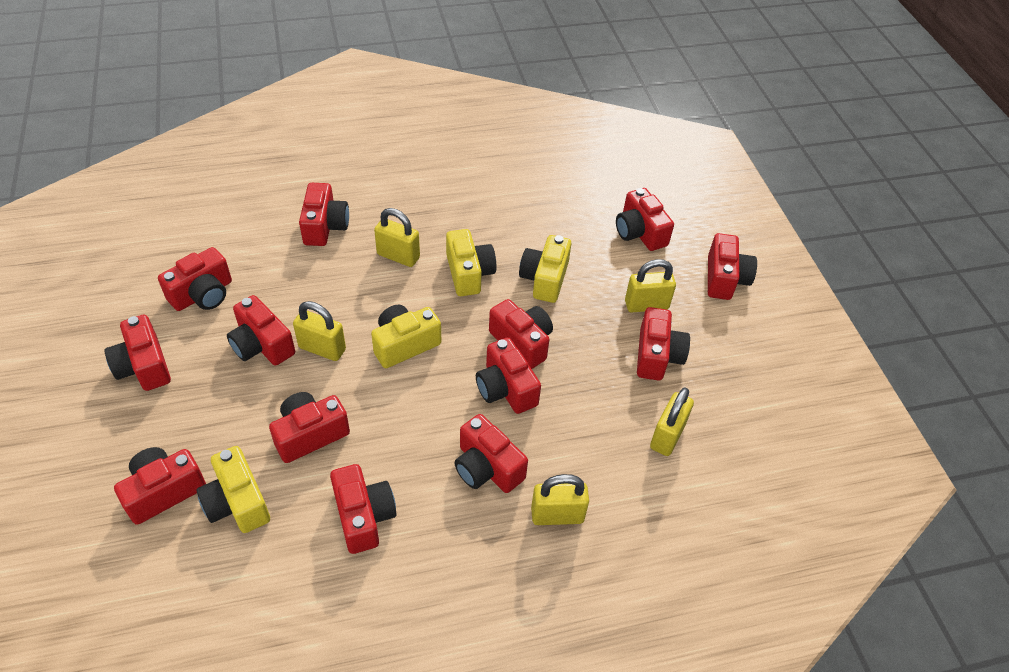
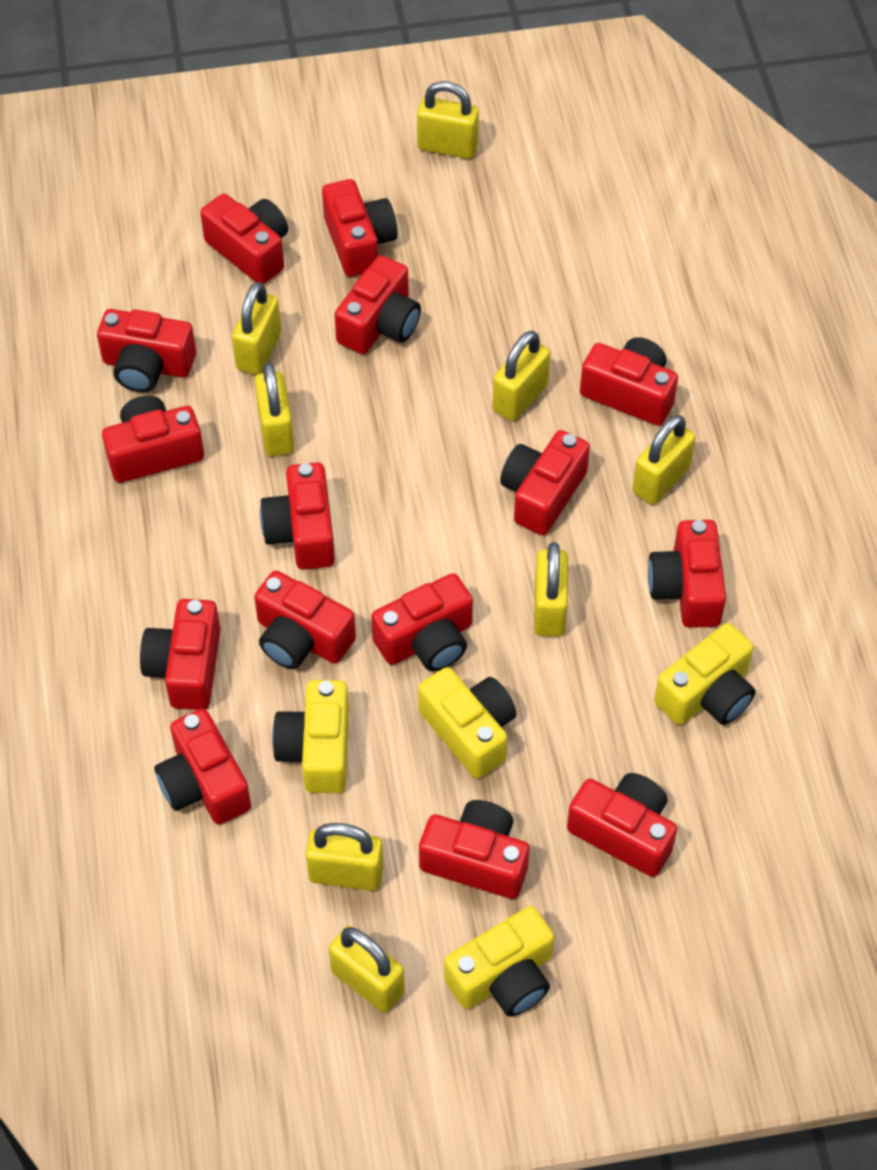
red camera: 13 -> 15
yellow padlock: 5 -> 8

